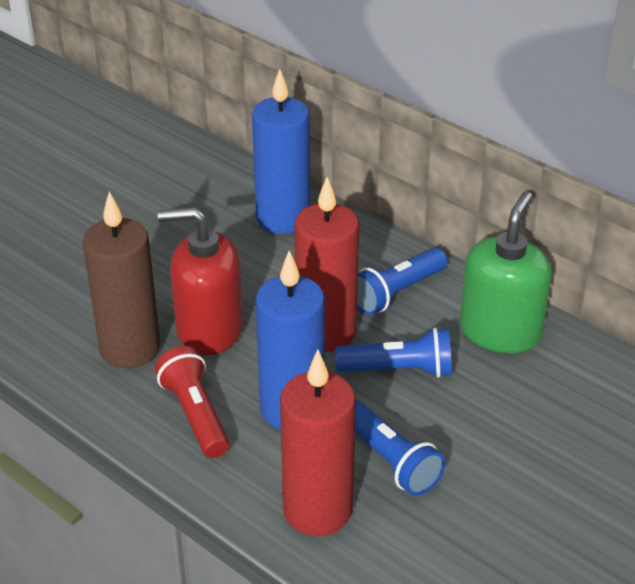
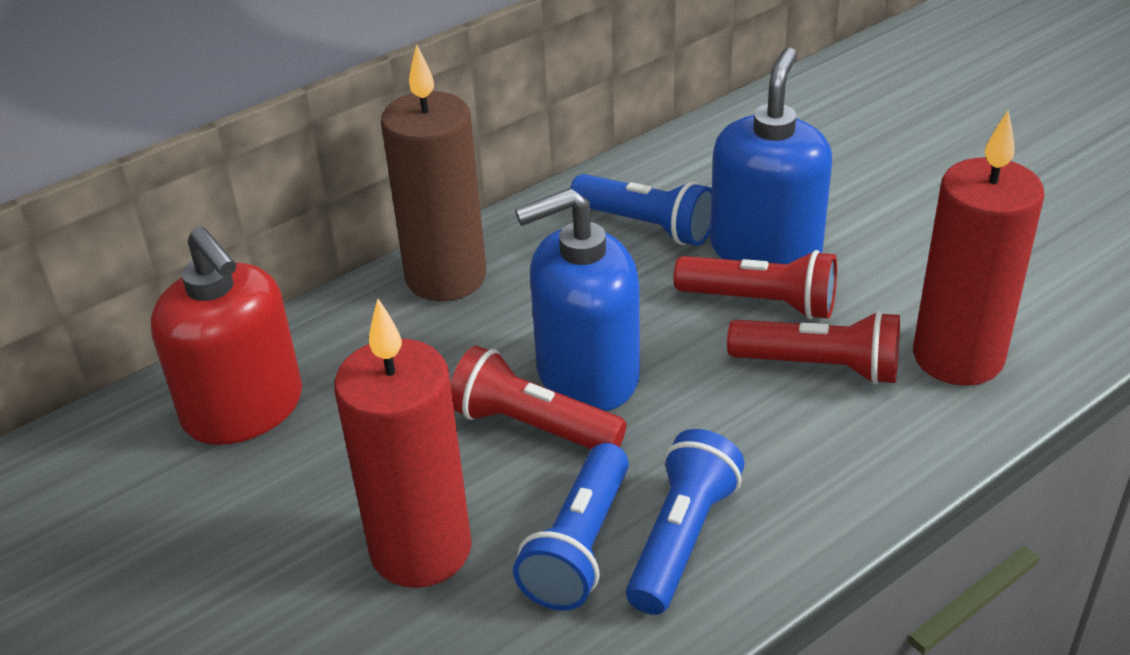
blue candle: 2 -> 0
blue soap dispenser: 0 -> 2
green soap dispenser: 1 -> 0
red flashlight: 1 -> 3

